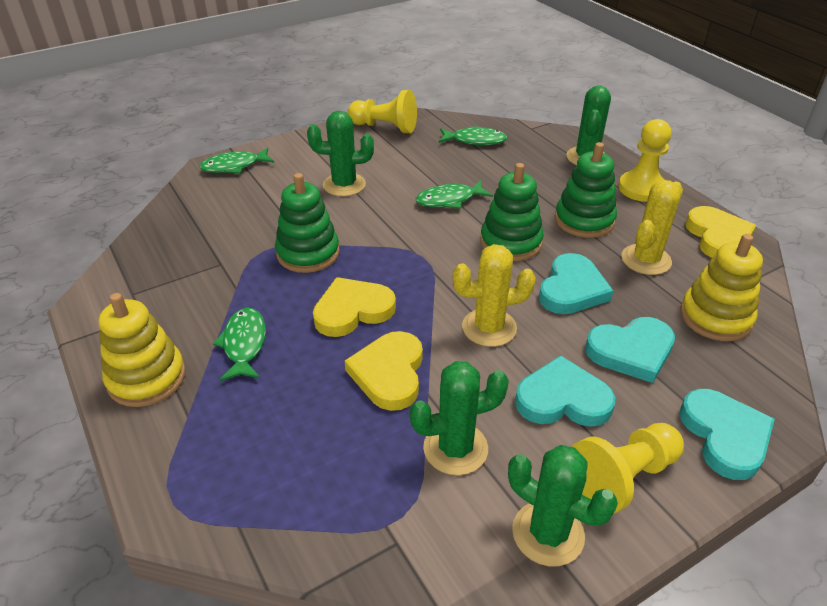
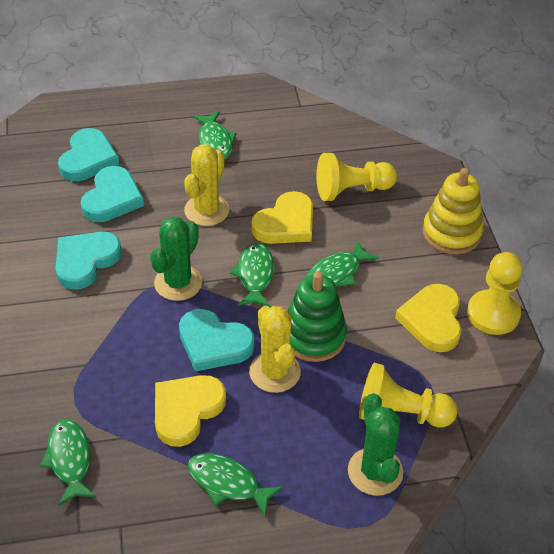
green cactus: 4 -> 2
green fish: 4 -> 5
green stacking toy: 3 -> 1
yellow stacking toy: 2 -> 1

